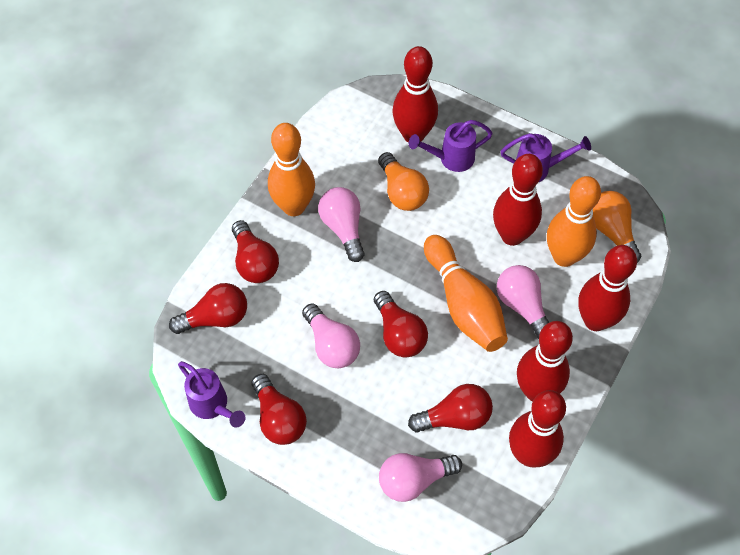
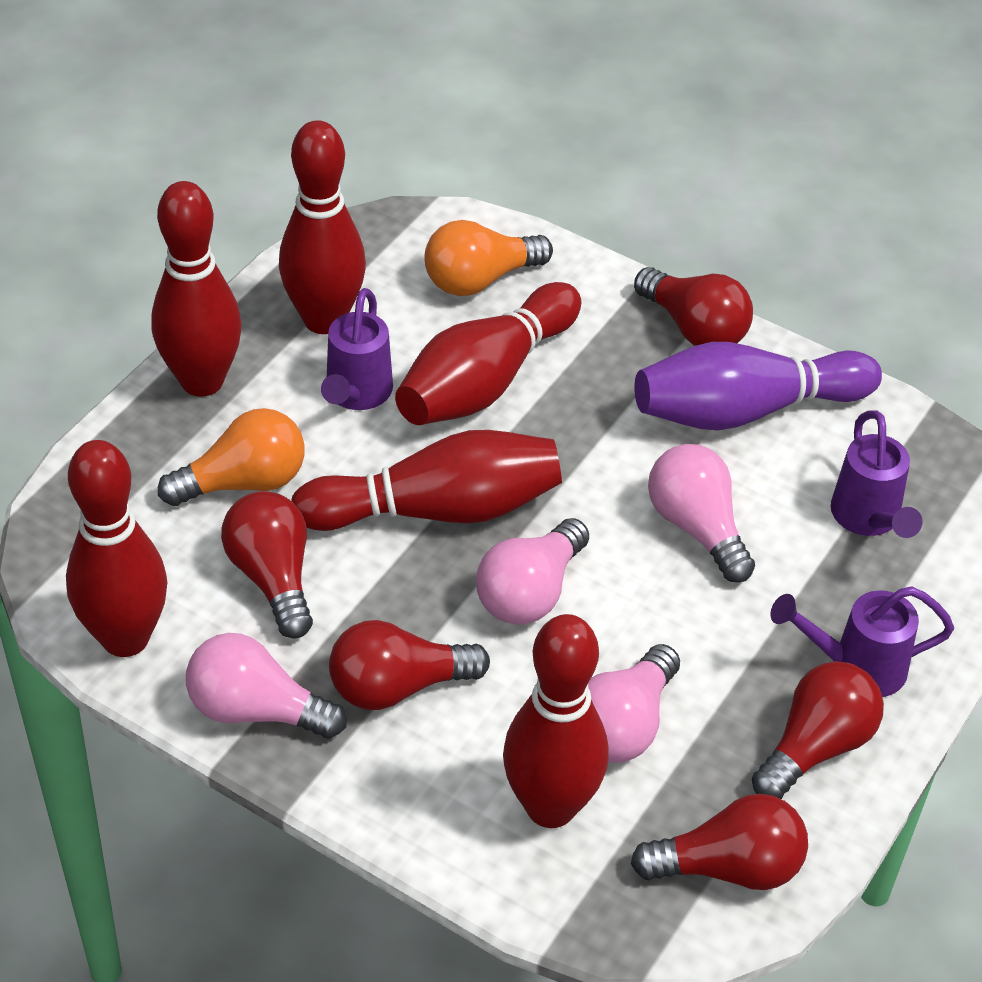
orange bowling pin: 3 -> 0
purple bowling pin: 0 -> 1
red bowling pin: 5 -> 6

